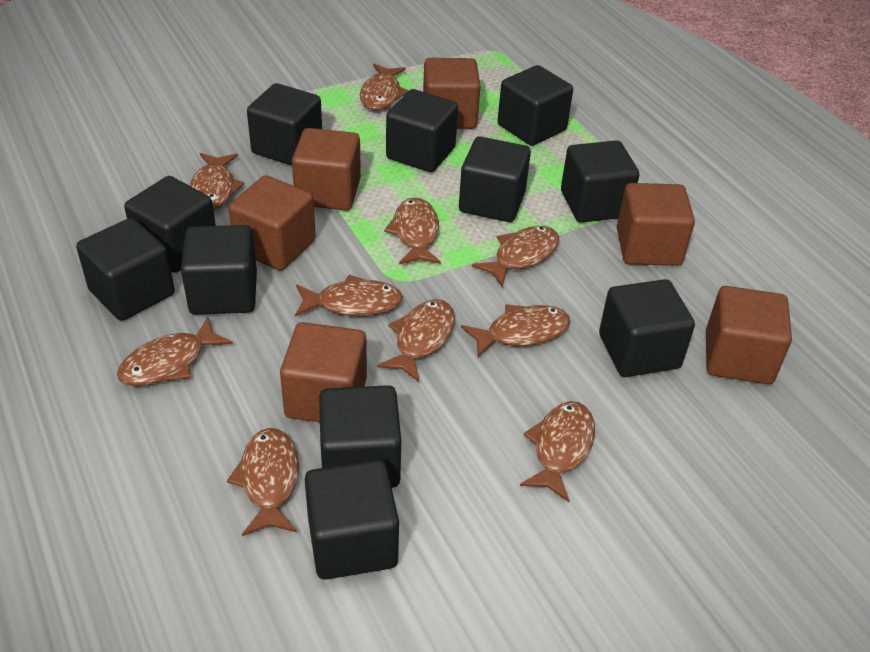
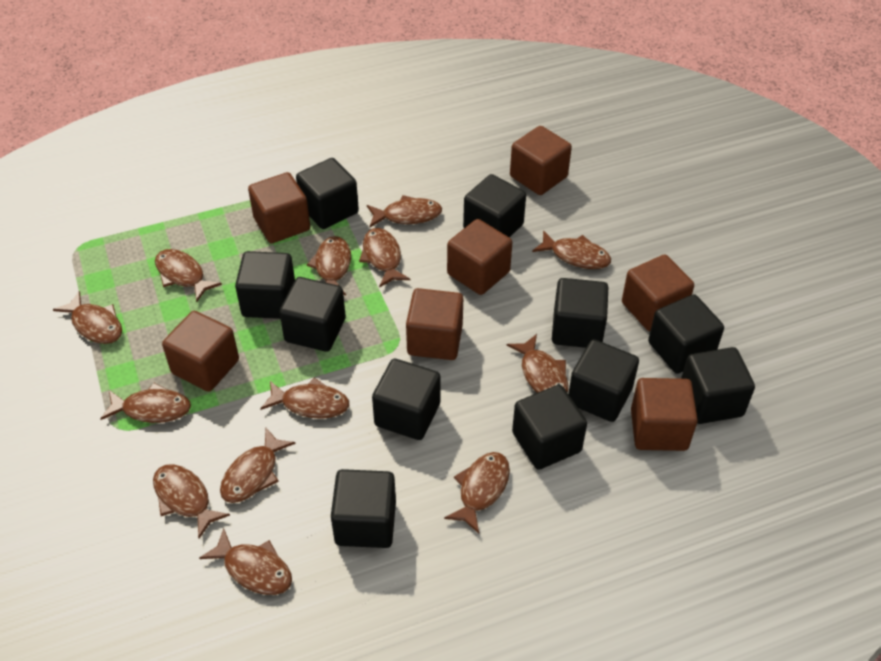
brown cube: 6 -> 7
brown fish: 10 -> 13

